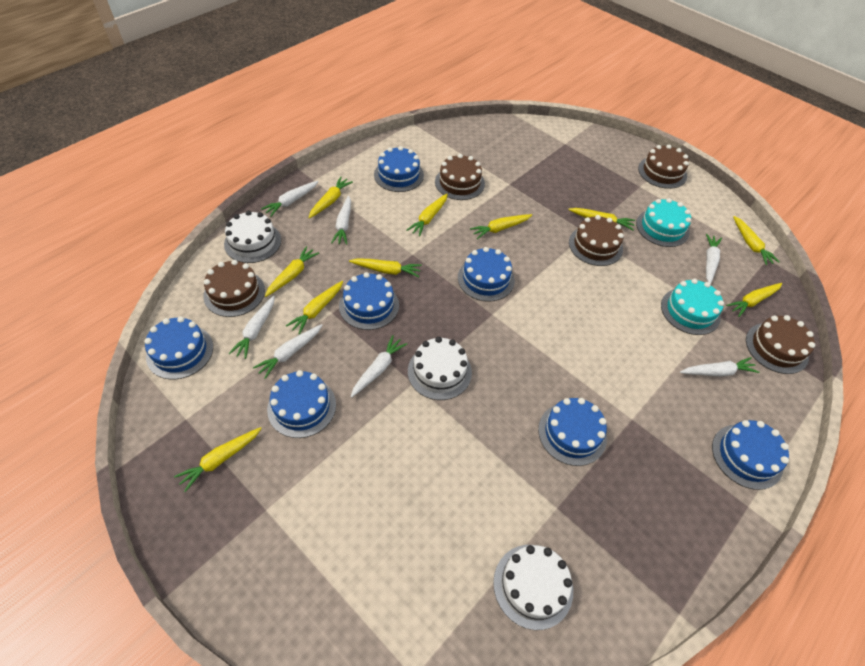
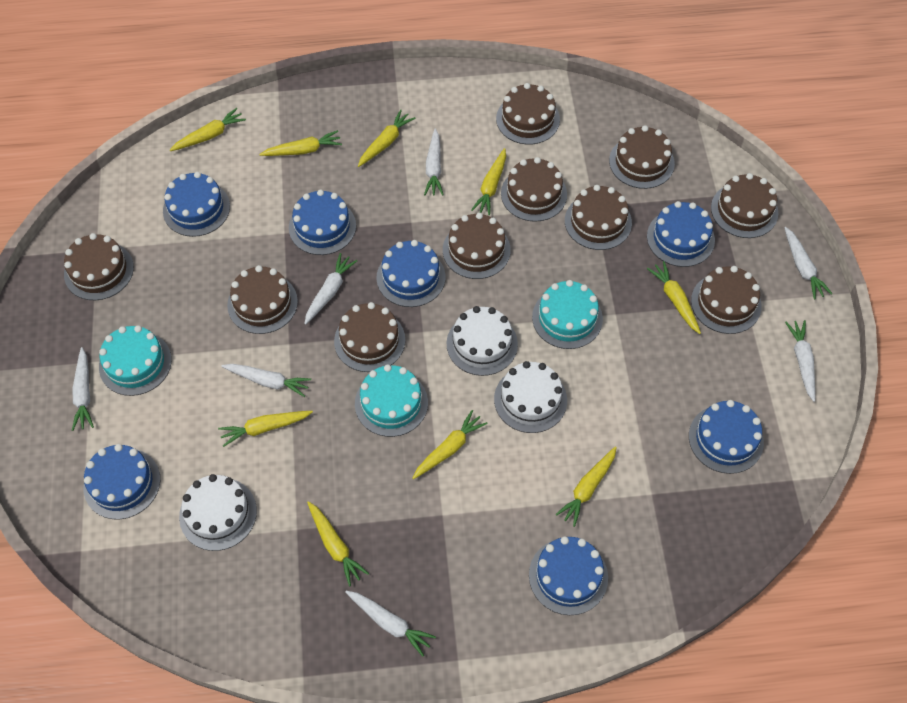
brown cake: 5 -> 10
turquoise cake: 2 -> 3
yellow carrot: 10 -> 9

